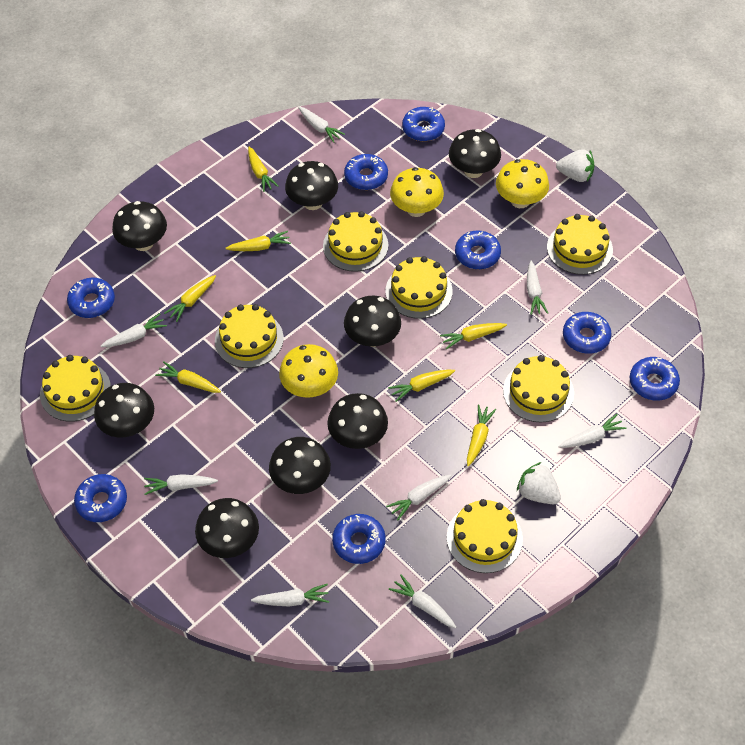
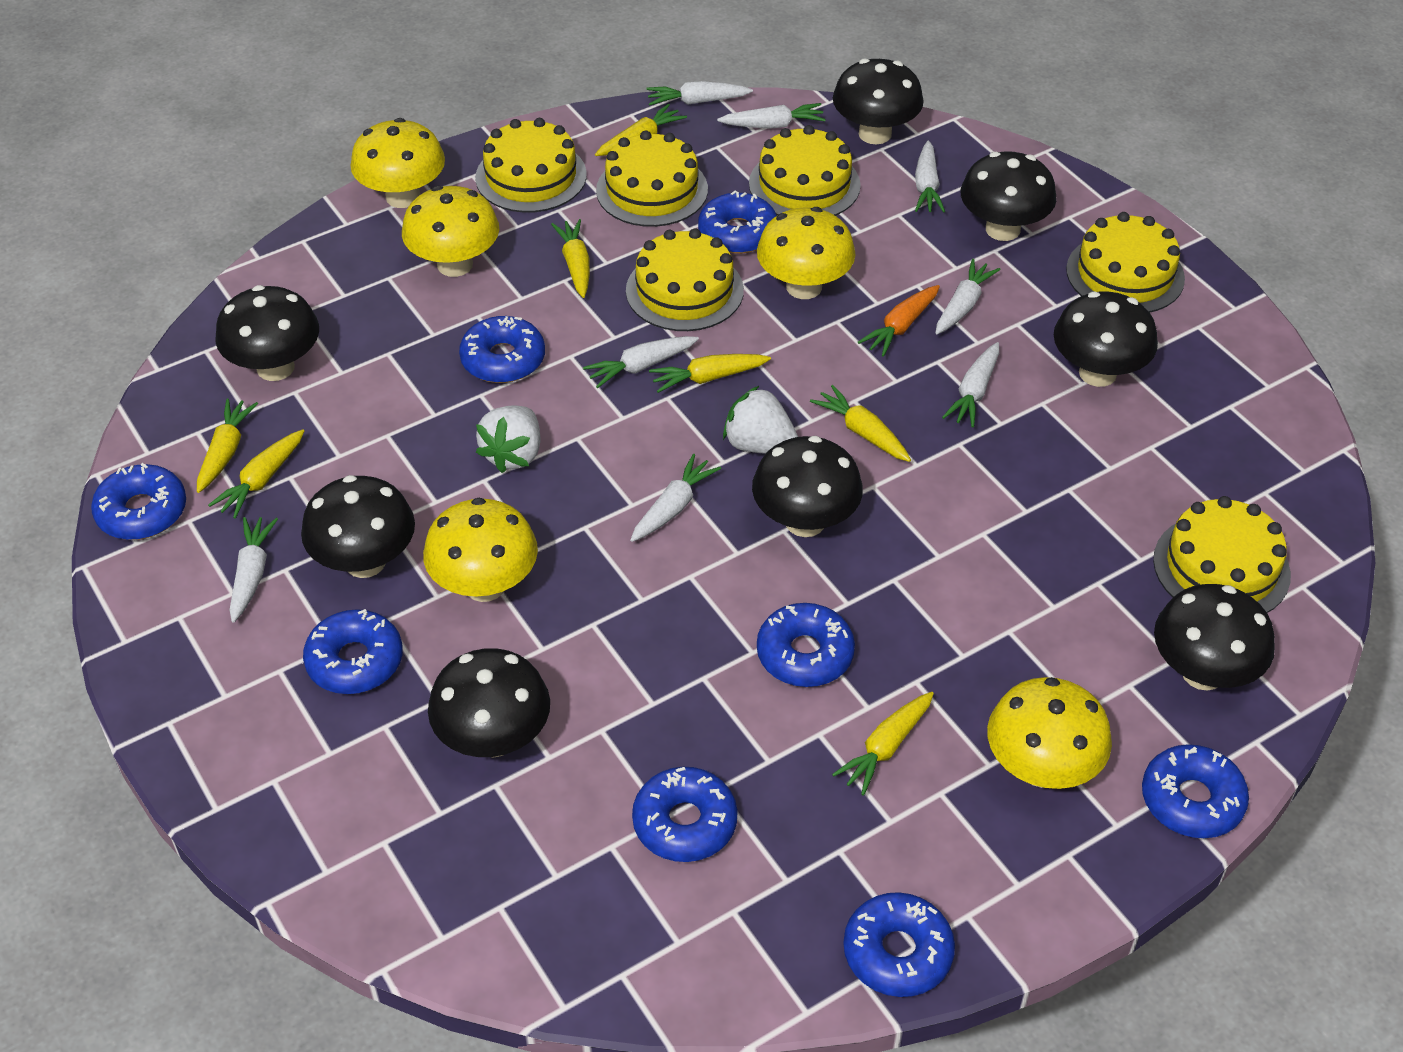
orange carrot: 0 -> 1
yellow cake: 7 -> 6
yellow mushroom: 3 -> 5

